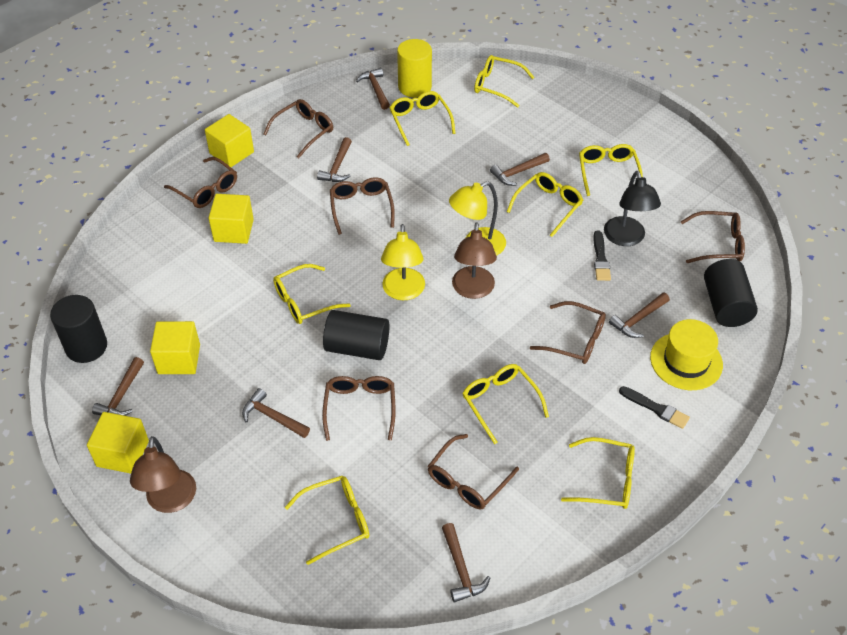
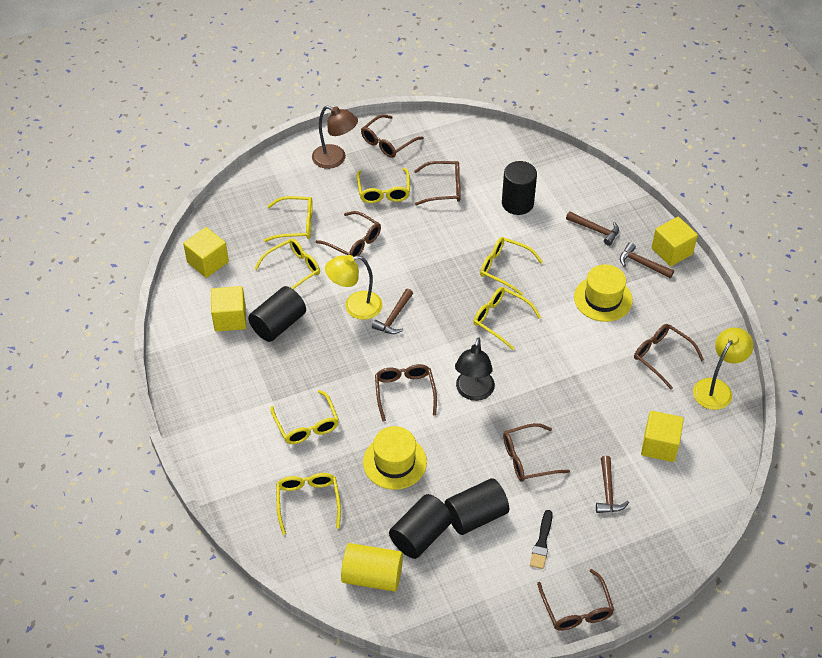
black brush: 2 -> 1
black cylinder: 3 -> 4
brown hammer: 7 -> 4
brown lamp: 2 -> 1
yellow glasses: 8 -> 7
yellow hat: 1 -> 2

